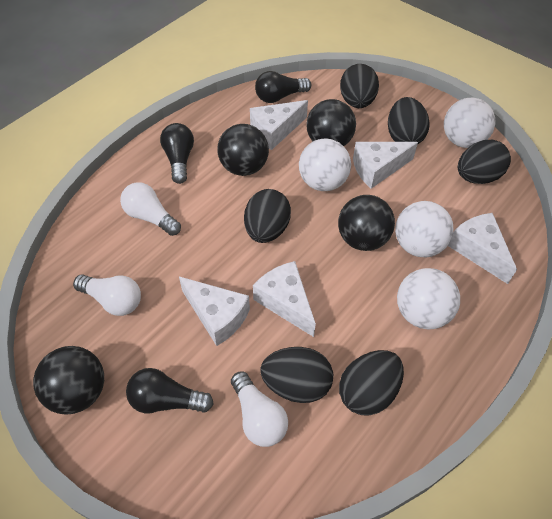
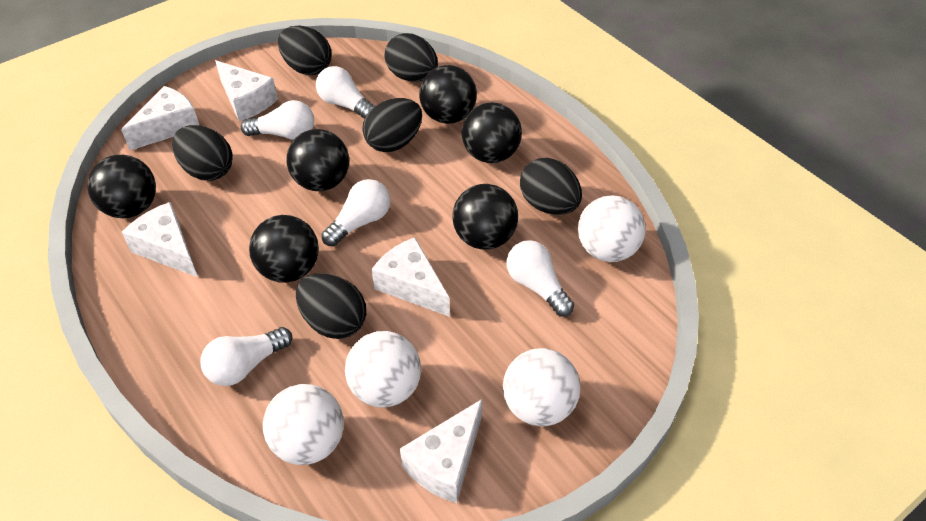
black ball: 4 -> 6
black light bulb: 3 -> 0
white light bulb: 3 -> 5

